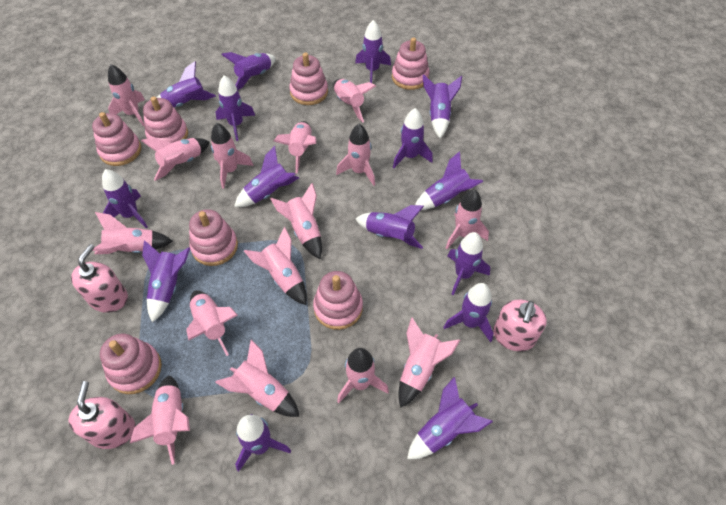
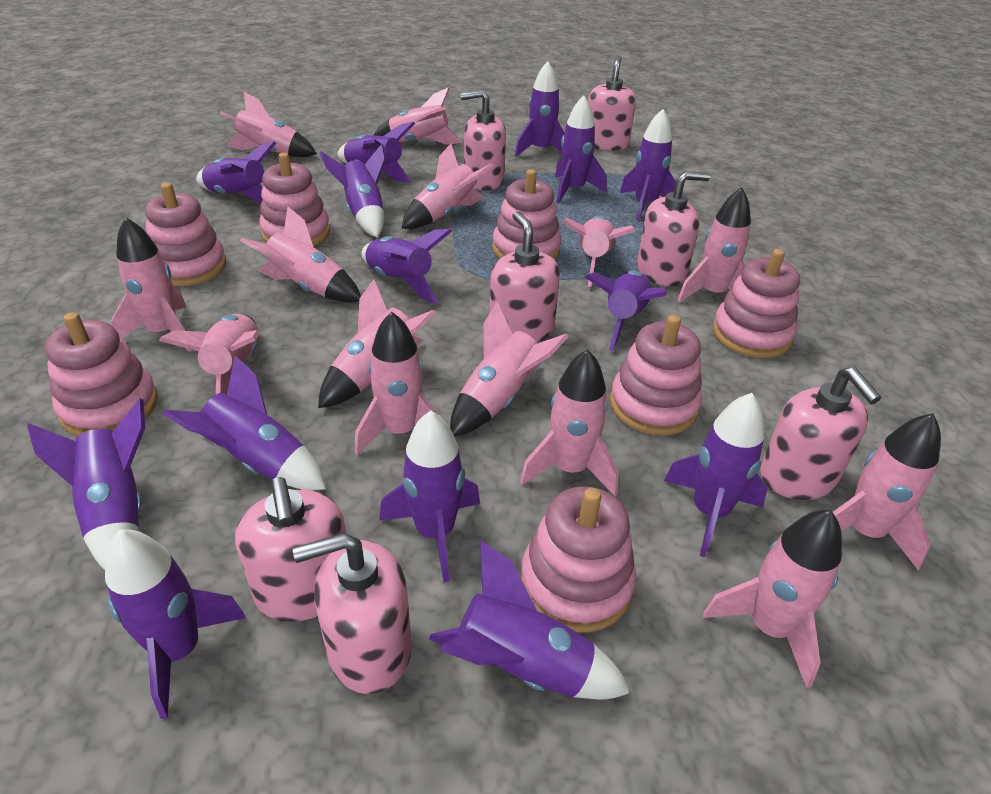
pink rocket: 15 -> 14
pink soap dispenser: 3 -> 7
purple rocket: 15 -> 14

